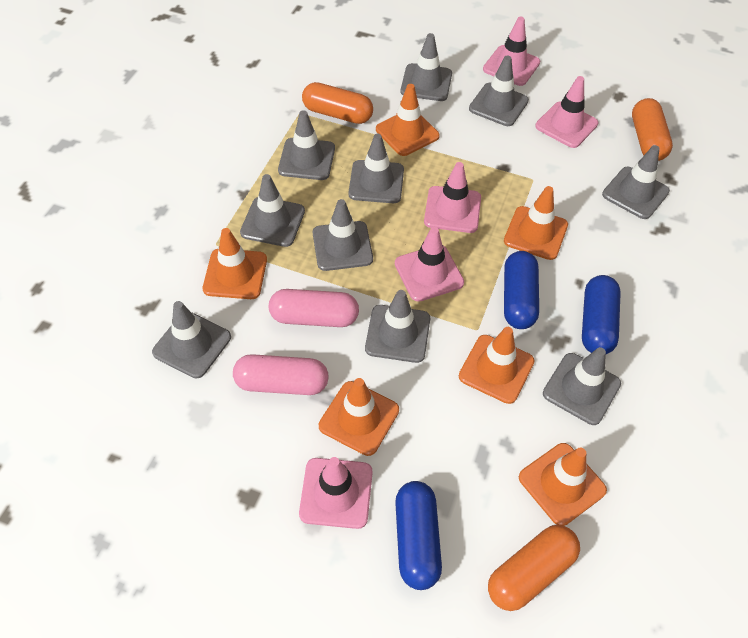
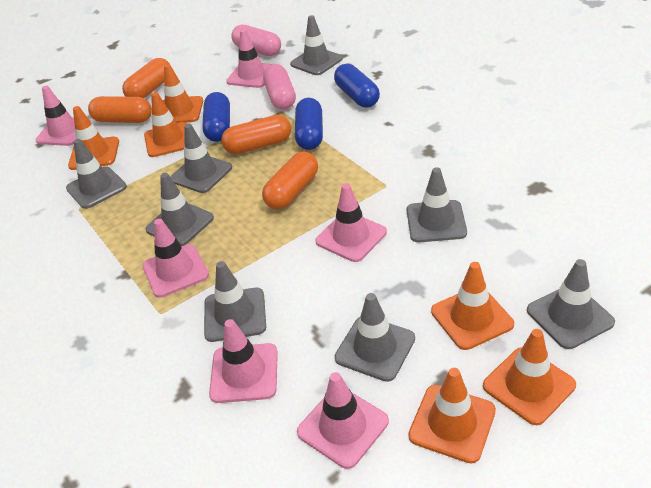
grey traffic cone: 10 -> 8
orange capsule: 3 -> 4
pink traffic cone: 5 -> 6

